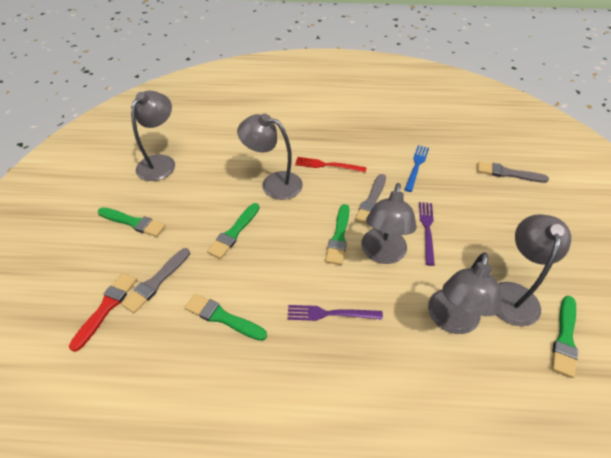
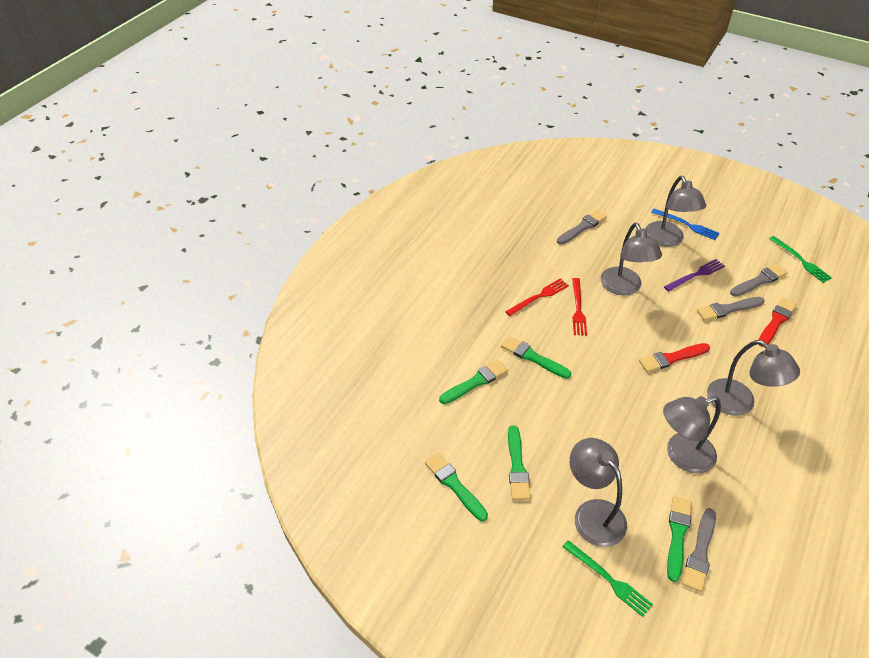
green fork: 0 -> 2
grey brush: 3 -> 4
purple fork: 2 -> 1
red brush: 1 -> 2
red fork: 1 -> 2

